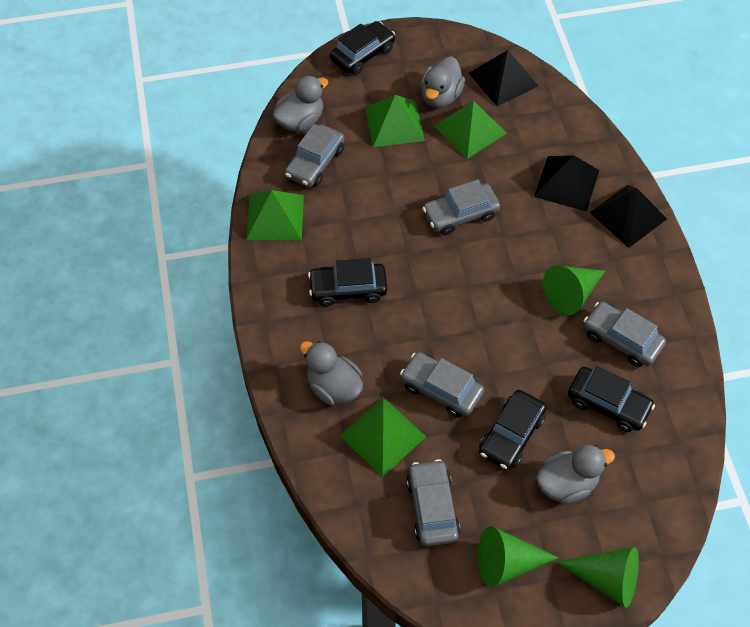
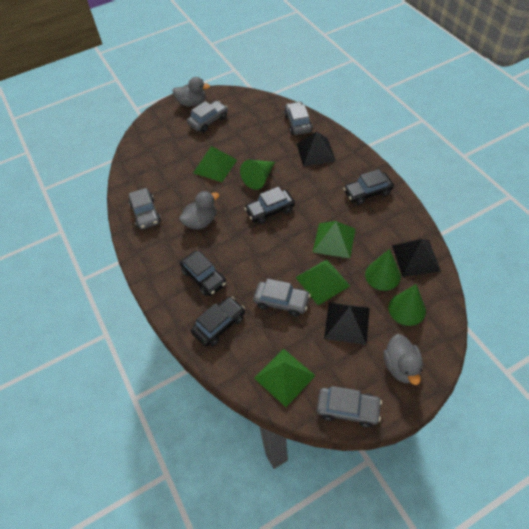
grey duck: 4 -> 3

